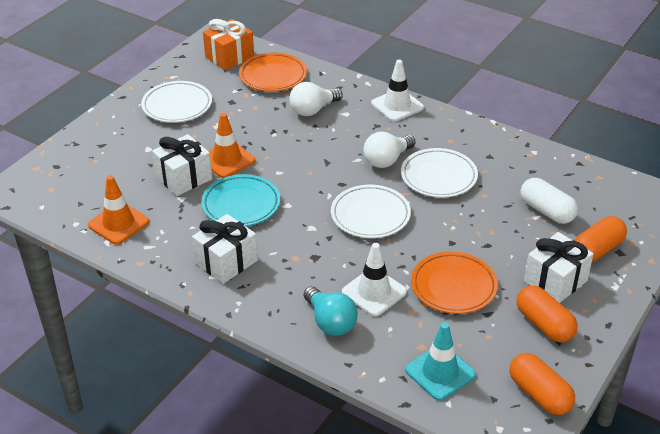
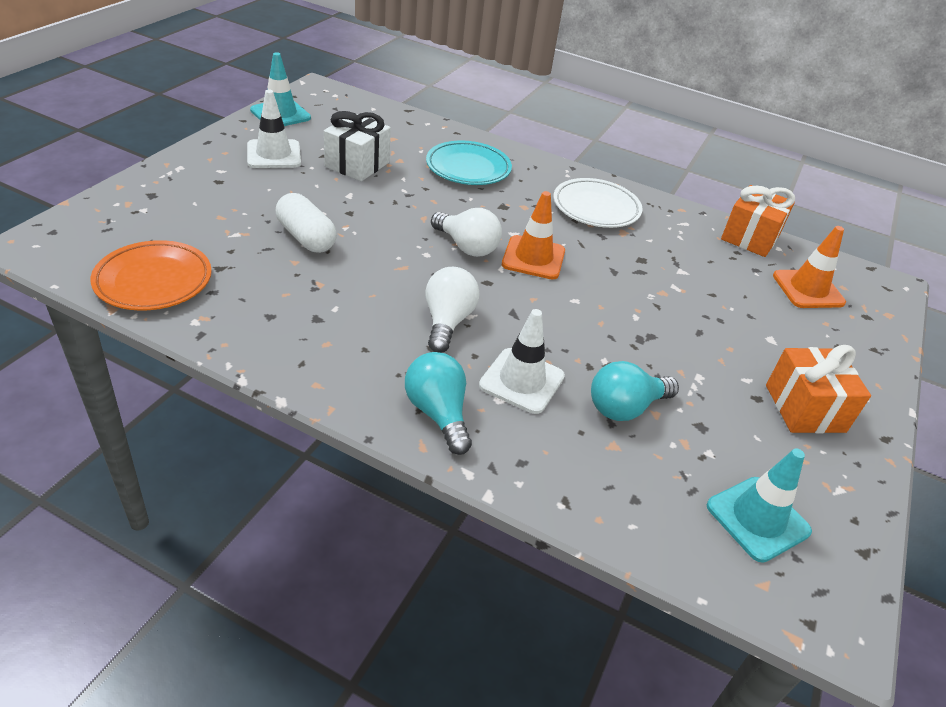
orange capsule: 3 -> 0
orange gift: 1 -> 2
orange plate: 2 -> 1
turquoise light bulb: 1 -> 2
turquoise traffic cone: 1 -> 2
white gift: 3 -> 1
white plate: 3 -> 1

